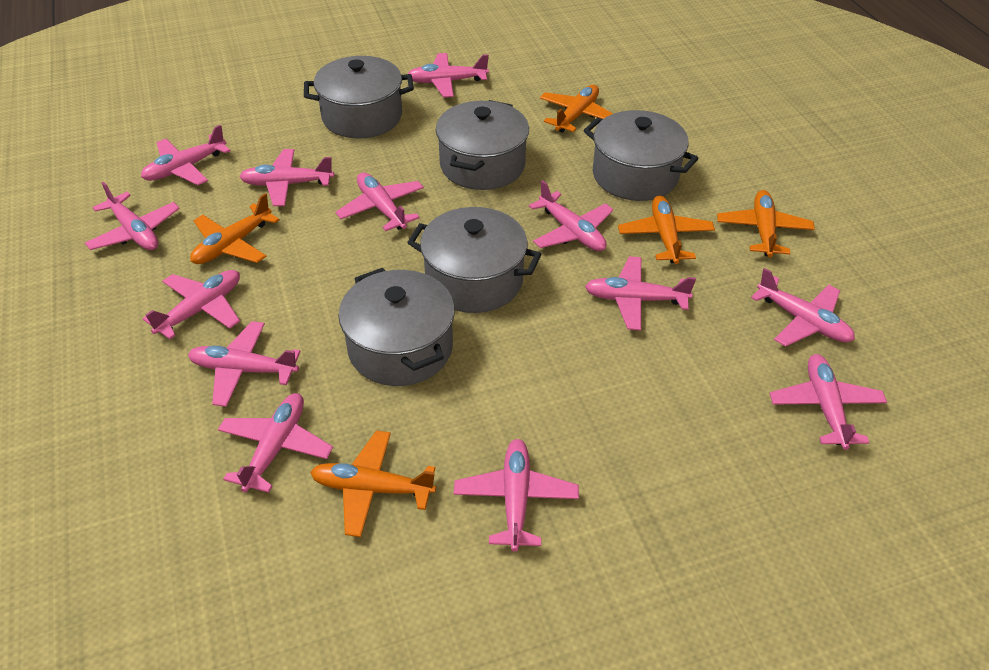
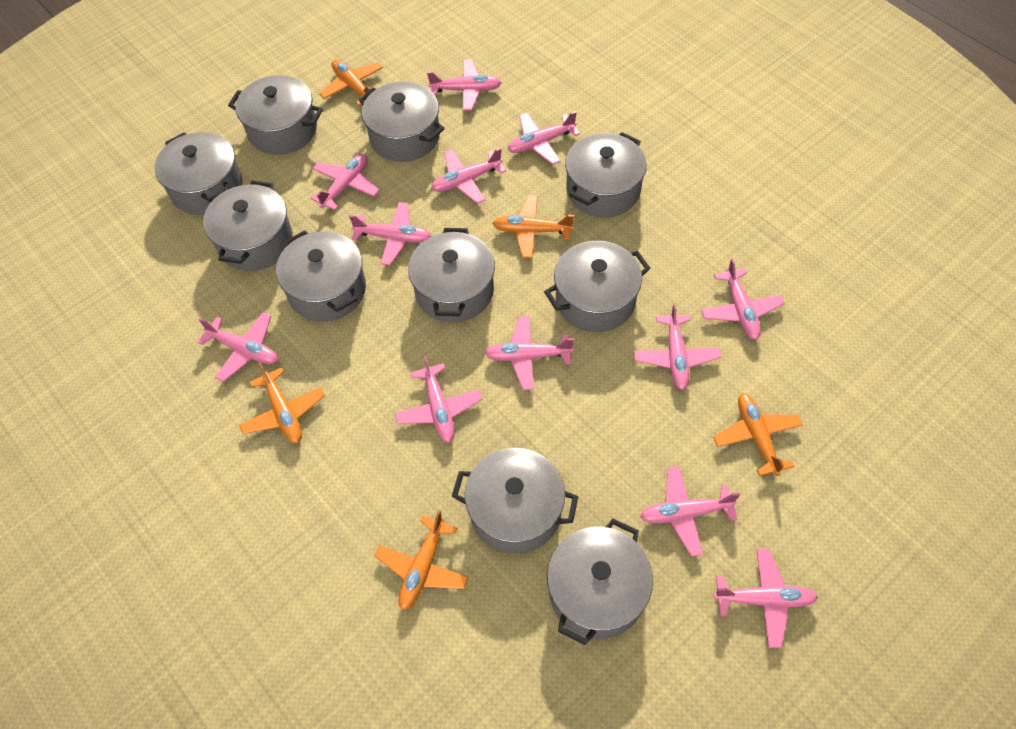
grey pot: 5 -> 10
pink plane: 13 -> 12

